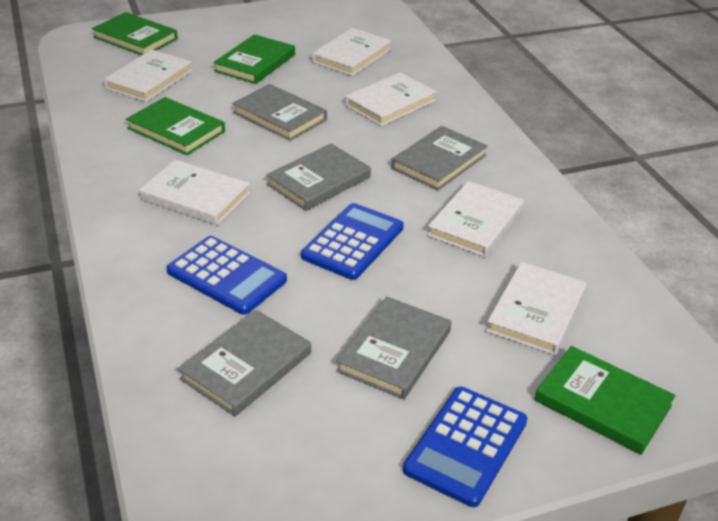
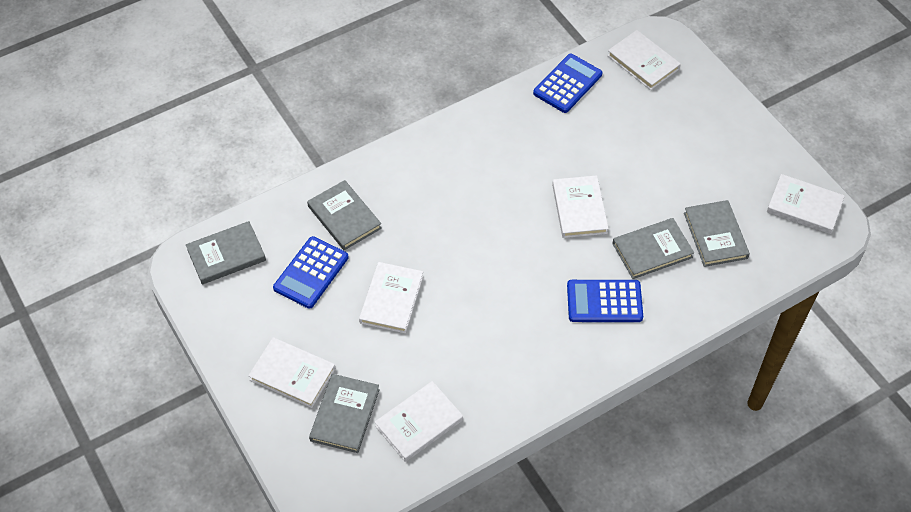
green book: 4 -> 0

